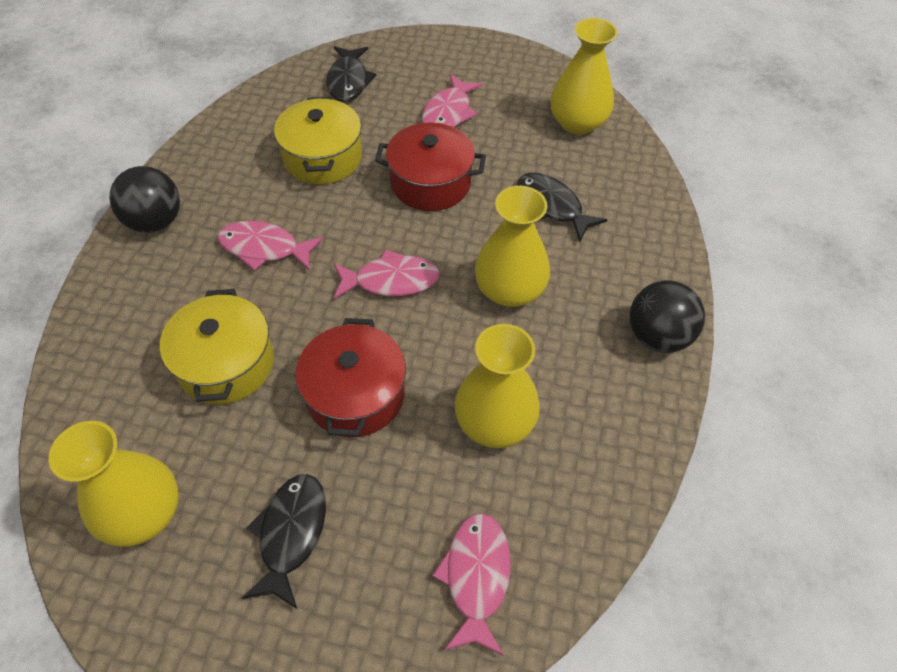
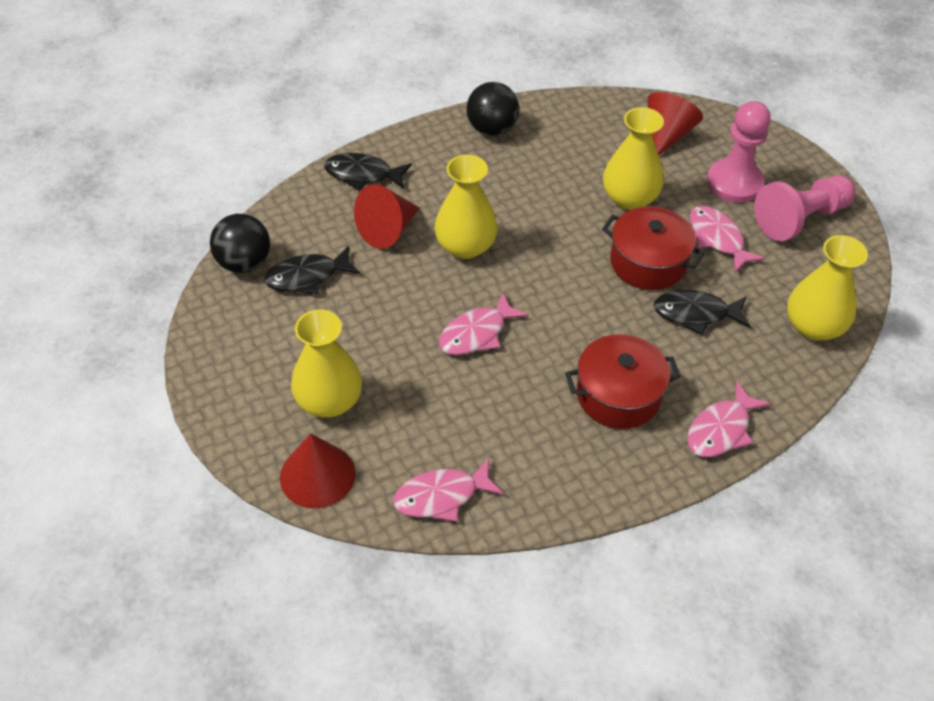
pink pawn: 0 -> 2
red cone: 0 -> 3
yellow pot: 2 -> 0

